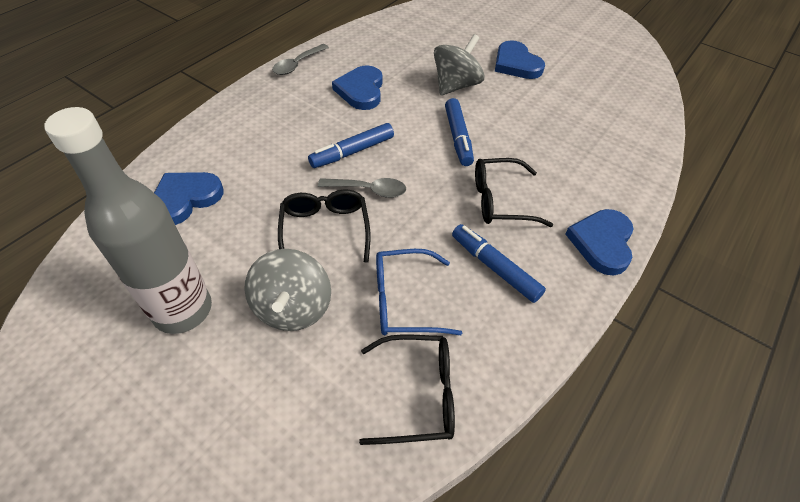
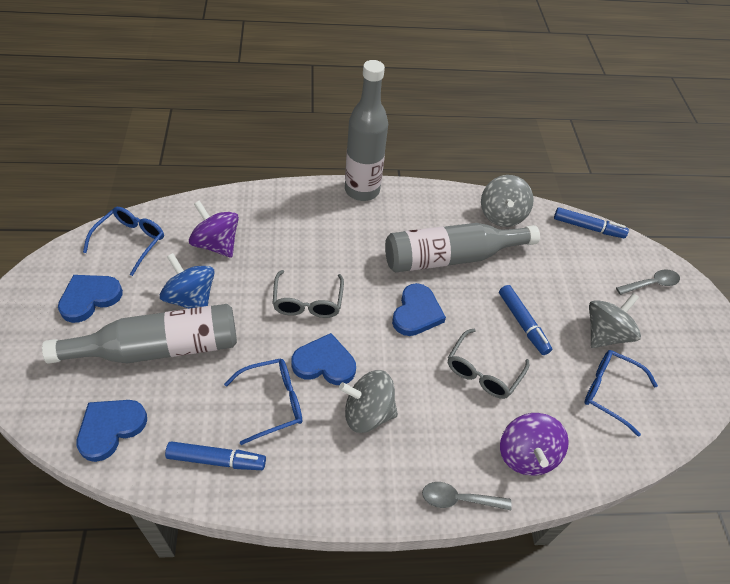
black glasses: 3 -> 0
blue glasses: 1 -> 3
blue spinning top: 0 -> 1
grey bottle: 1 -> 3
grey glasses: 0 -> 2
grey spinning top: 2 -> 3
purple spinning top: 0 -> 2

